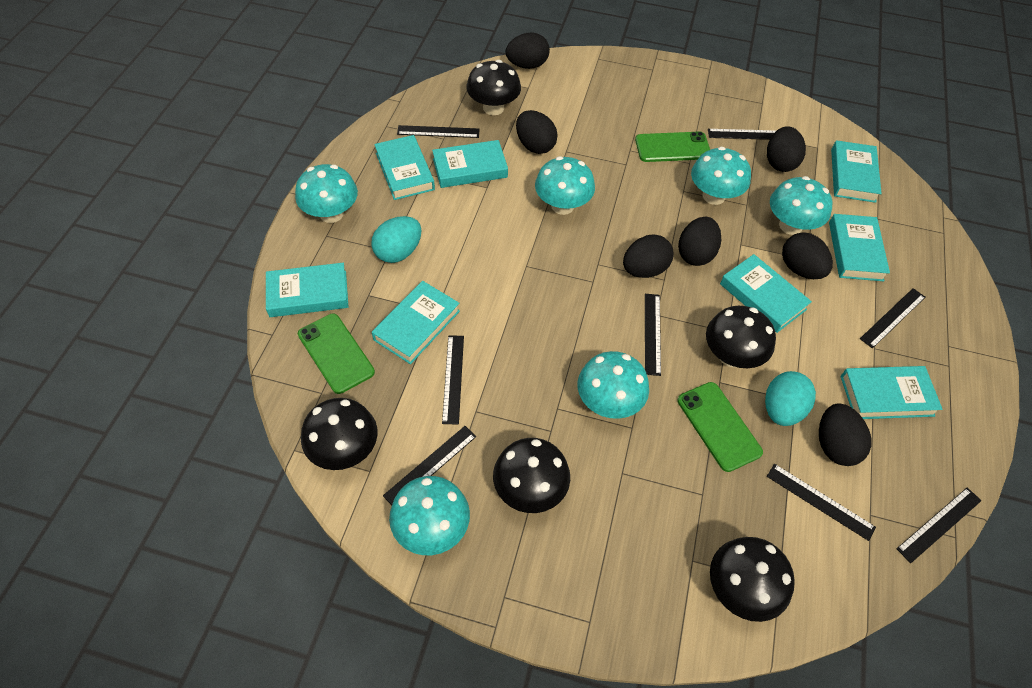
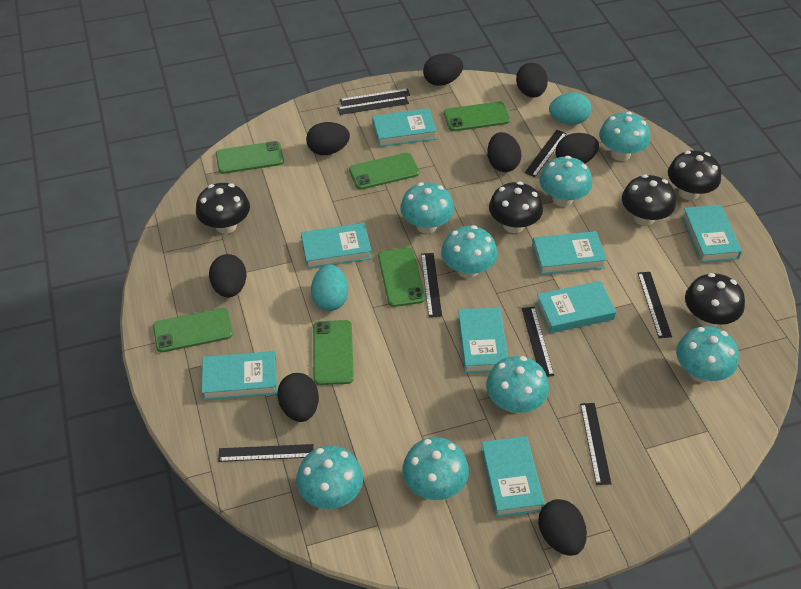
black egg: 7 -> 8
green phone: 3 -> 6
turquoise mushroom: 6 -> 8

